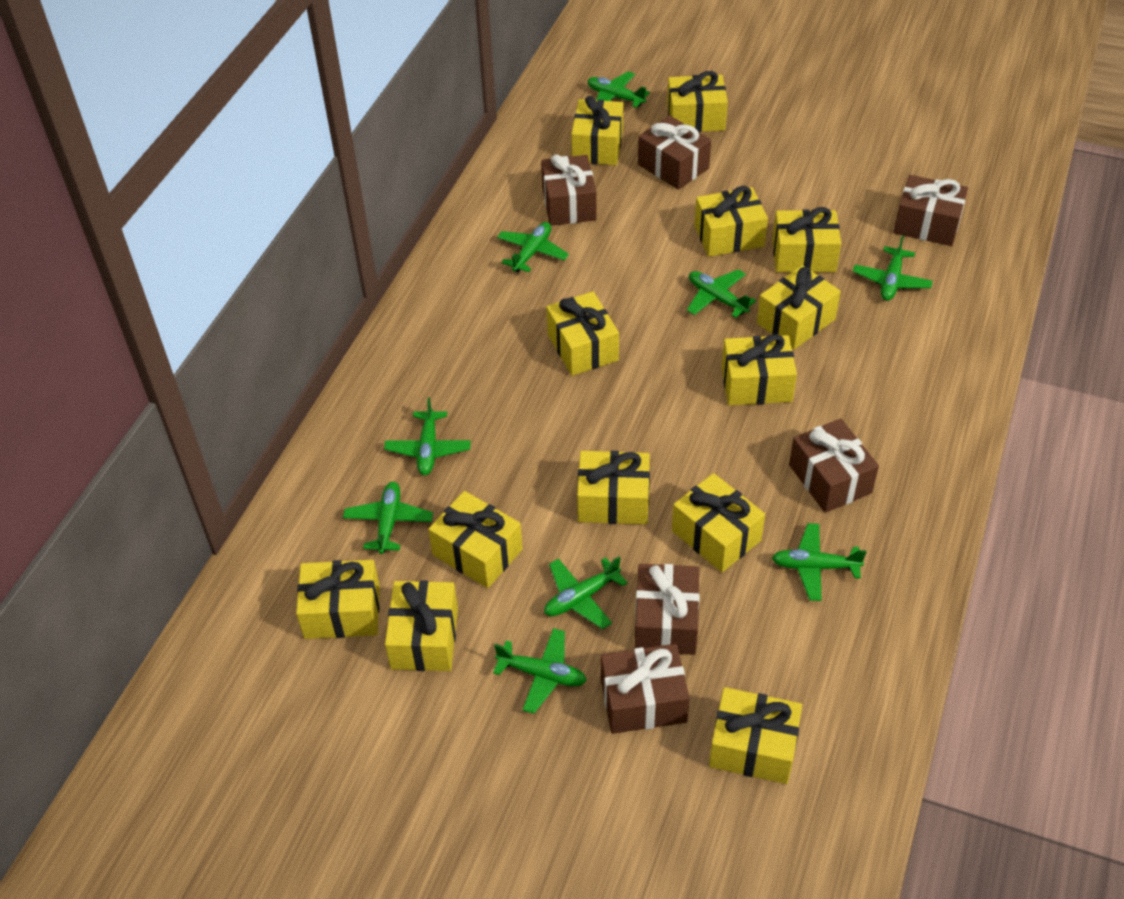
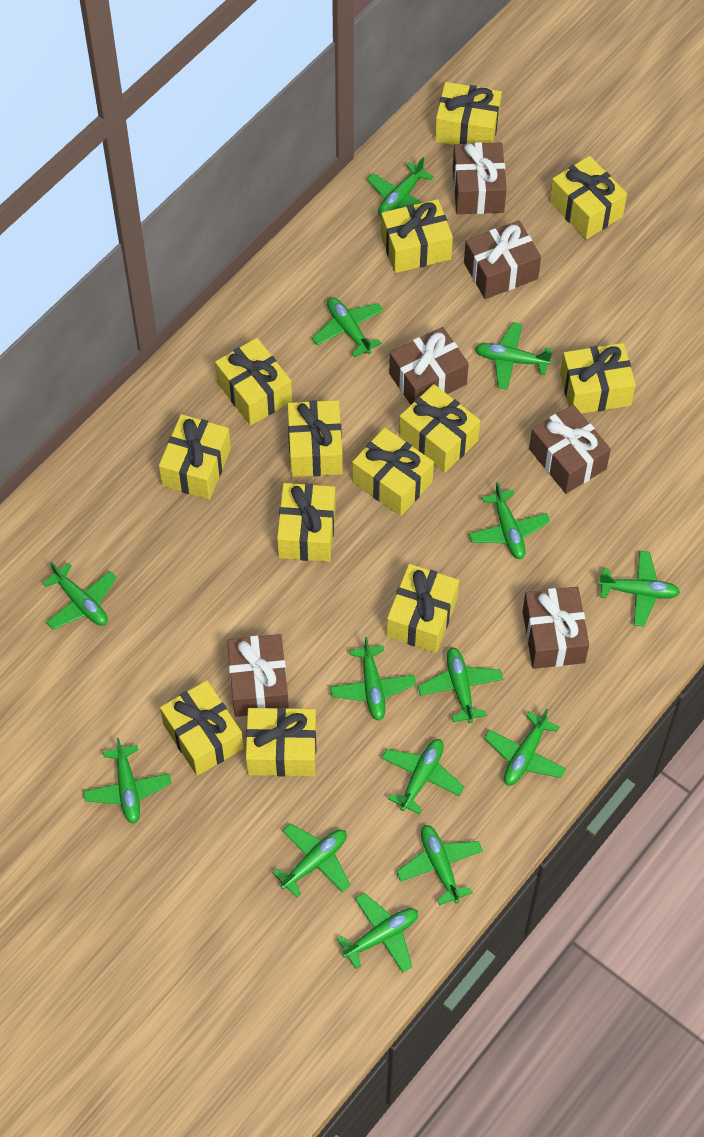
green plane: 9 -> 14

